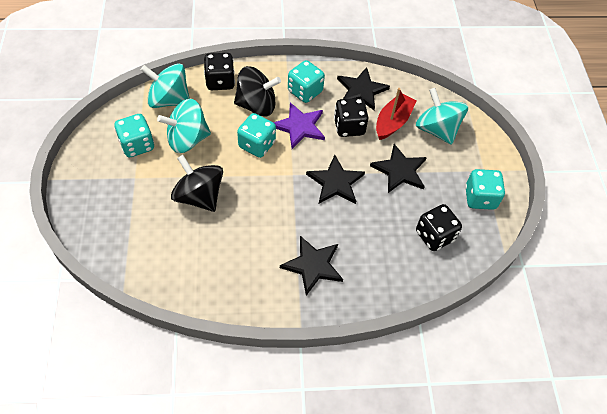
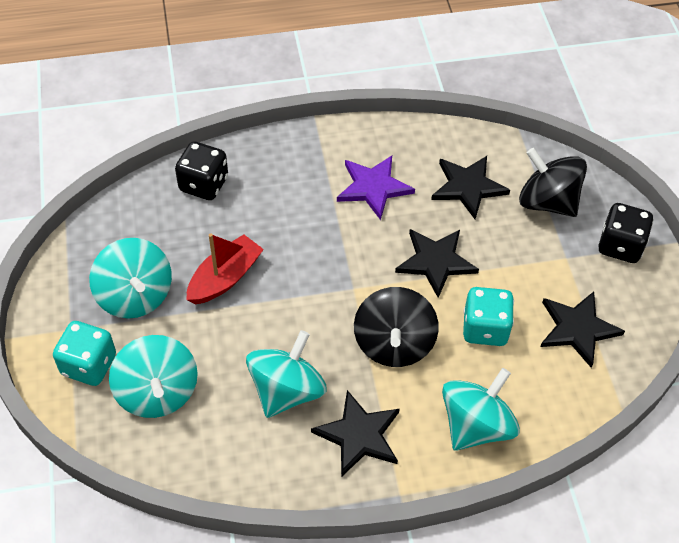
black dice: 3 -> 2
turquoise dice: 4 -> 2
turquoise spinning top: 3 -> 4

